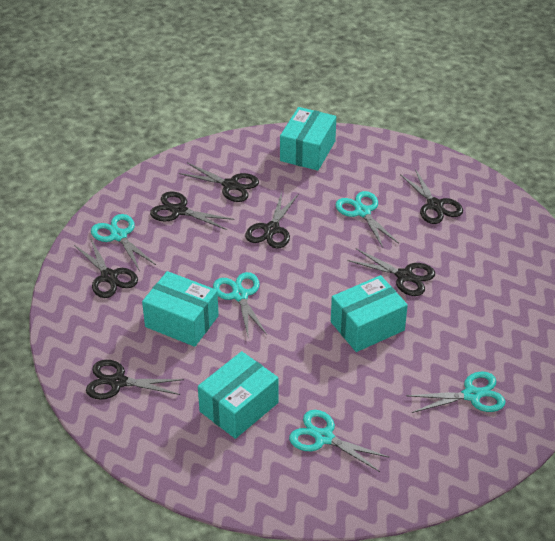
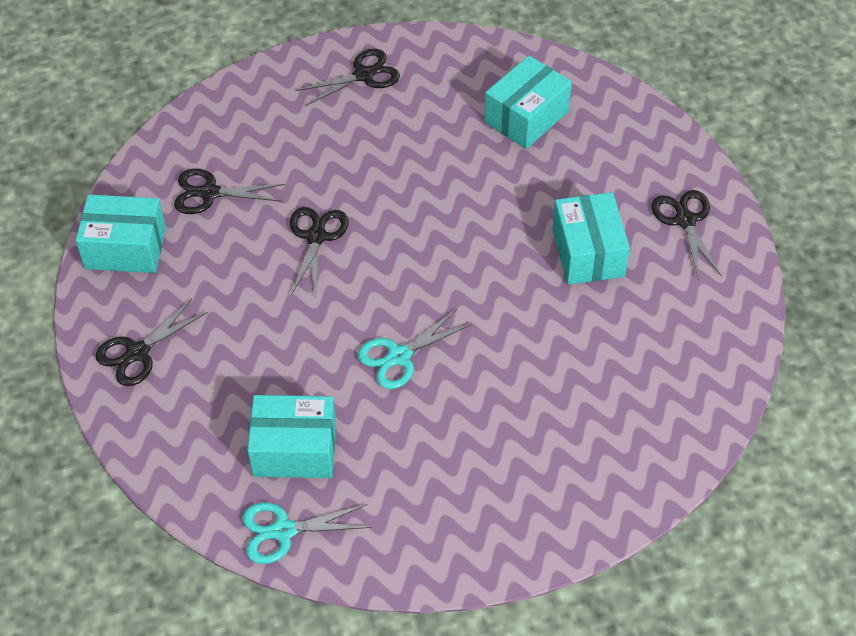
black scissors: 7 -> 5
turquoise scissors: 5 -> 2

